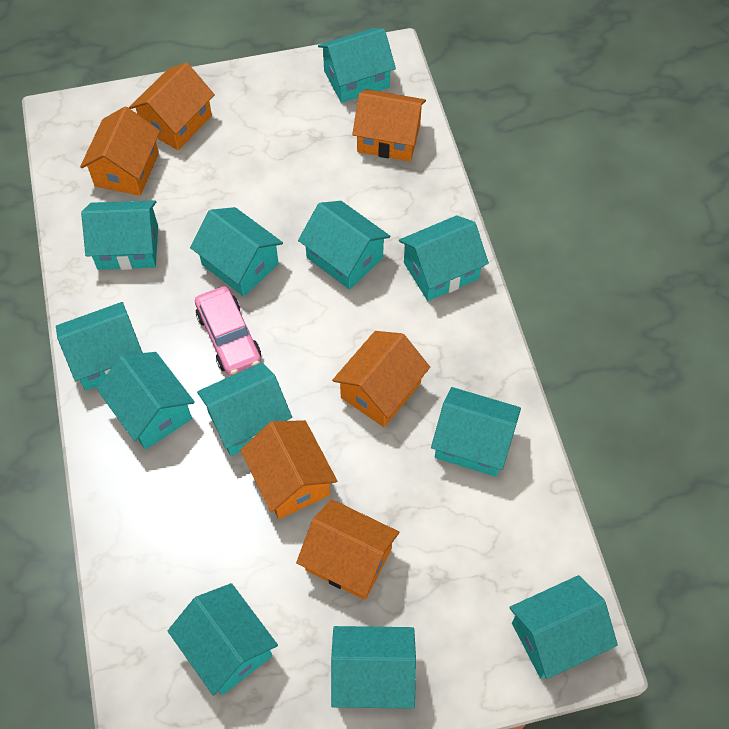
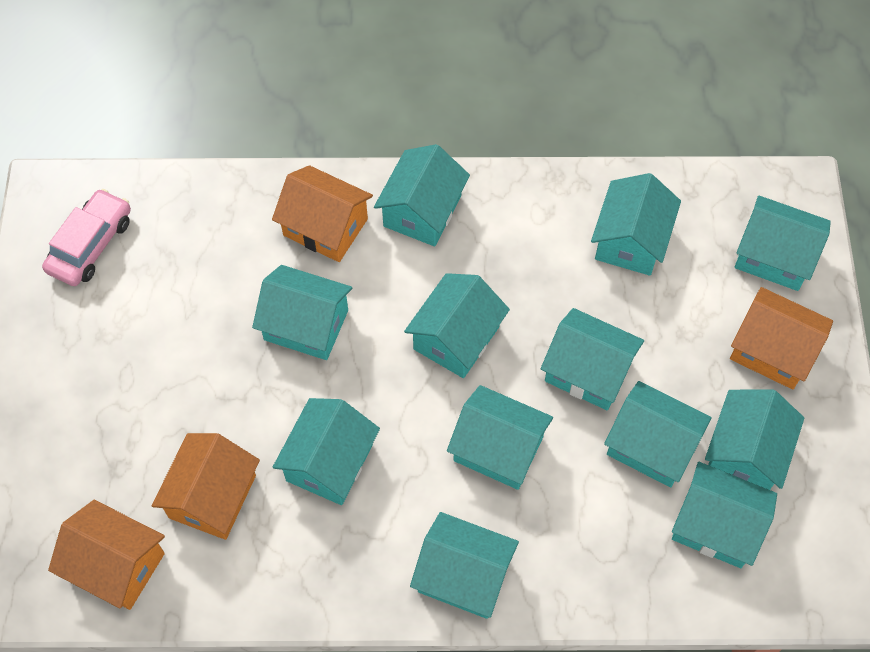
orange house: 6 -> 4

